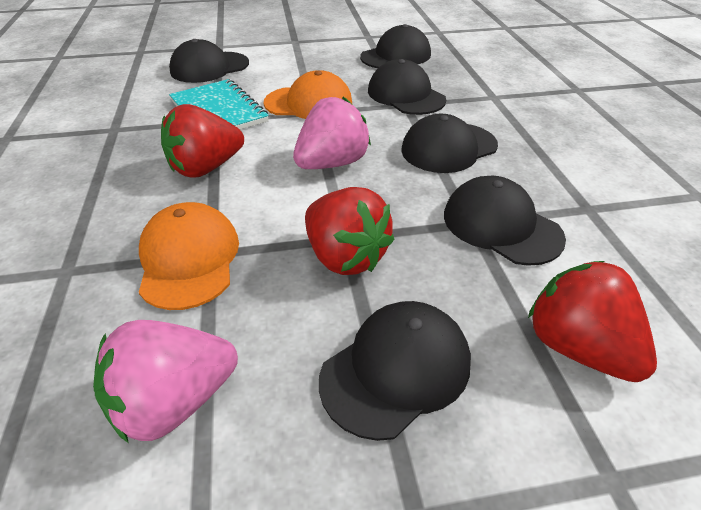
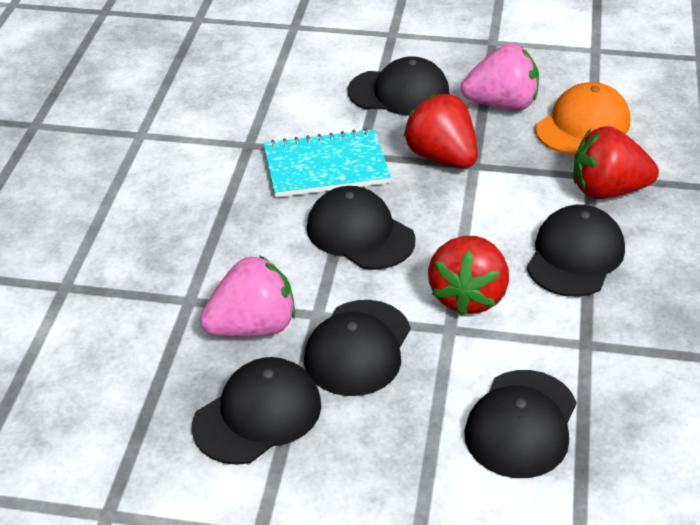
orange cap: 2 -> 1

